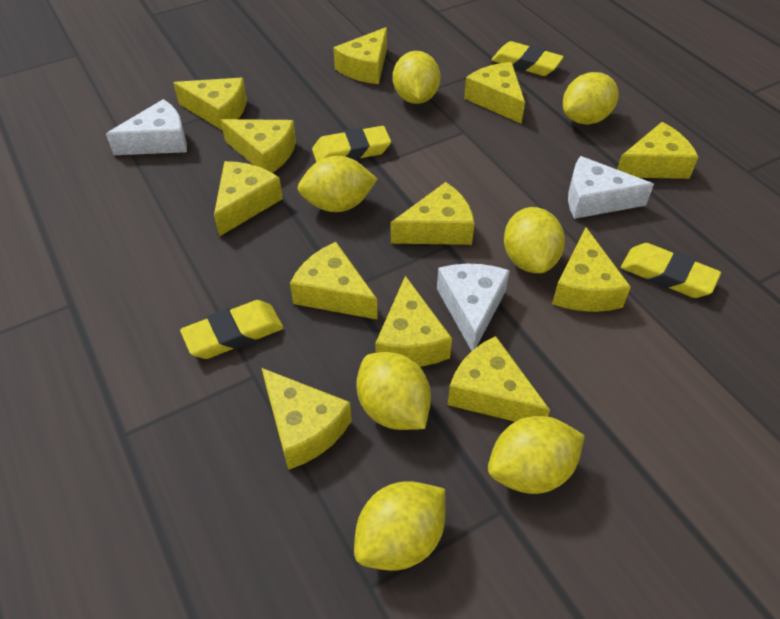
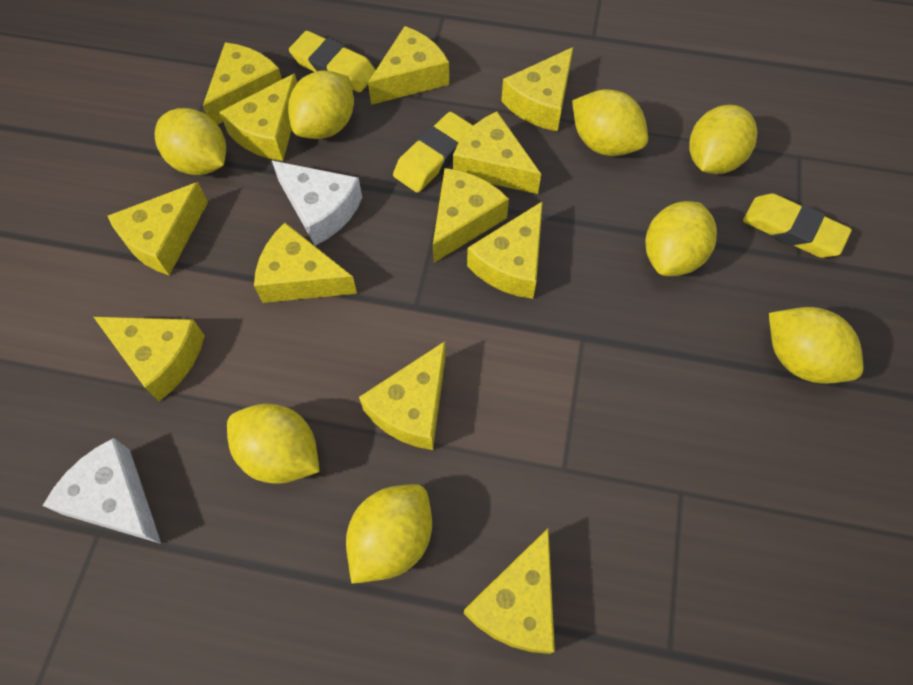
white cheese: 3 -> 2
yellow eraser: 4 -> 3
yellow lemon: 7 -> 8

